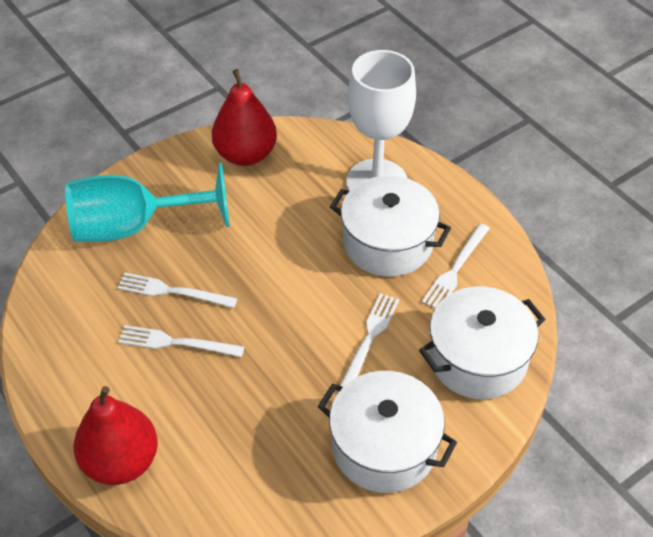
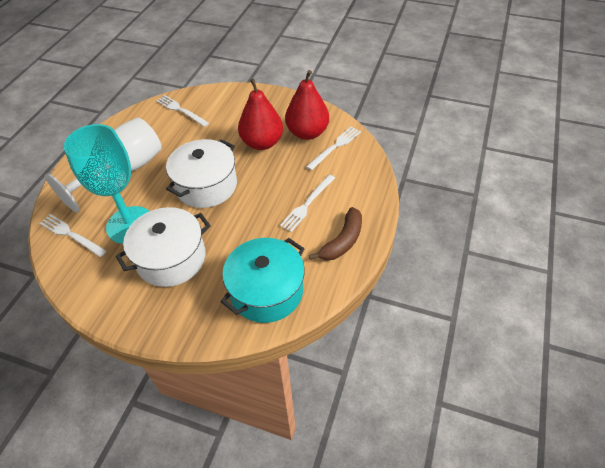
brown banana: 0 -> 1
turquoise pot: 0 -> 1
white pot: 3 -> 2

